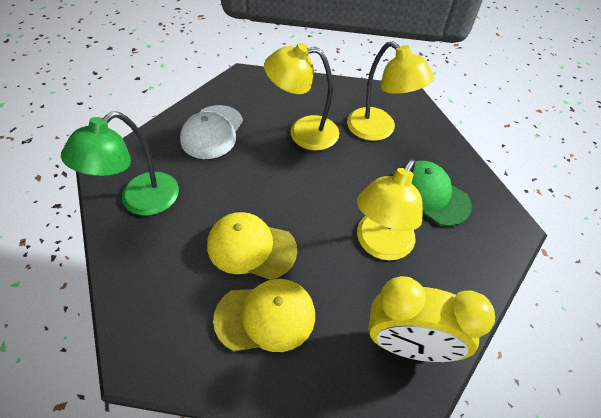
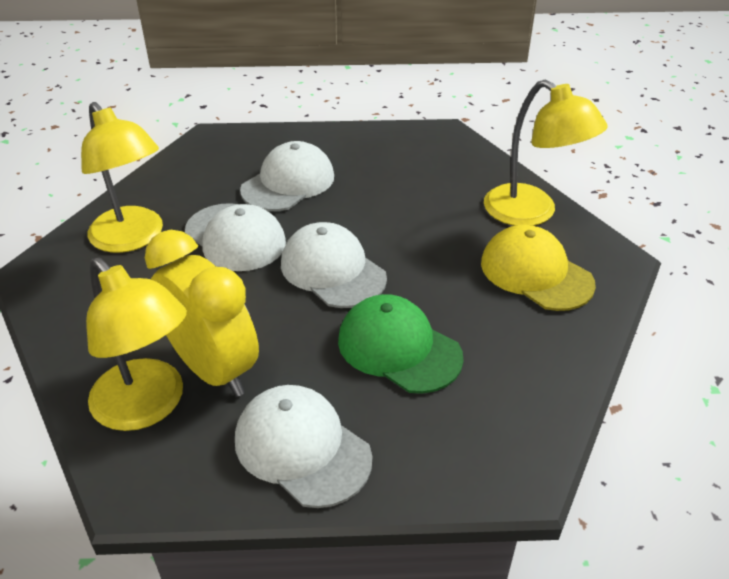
green lamp: 1 -> 0
white cap: 1 -> 4
yellow cap: 2 -> 1

